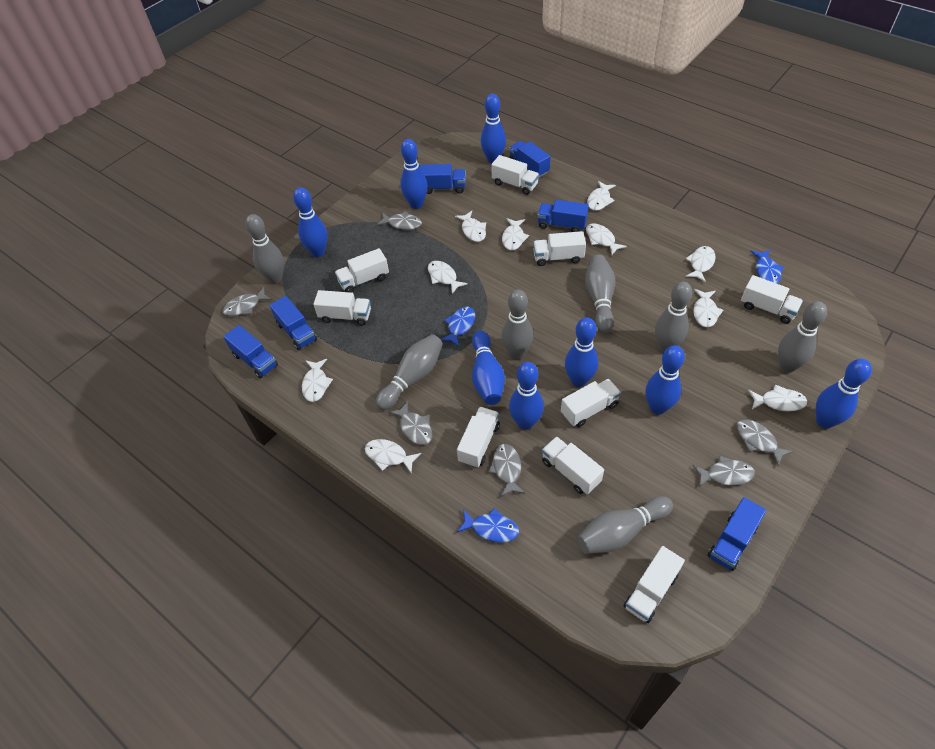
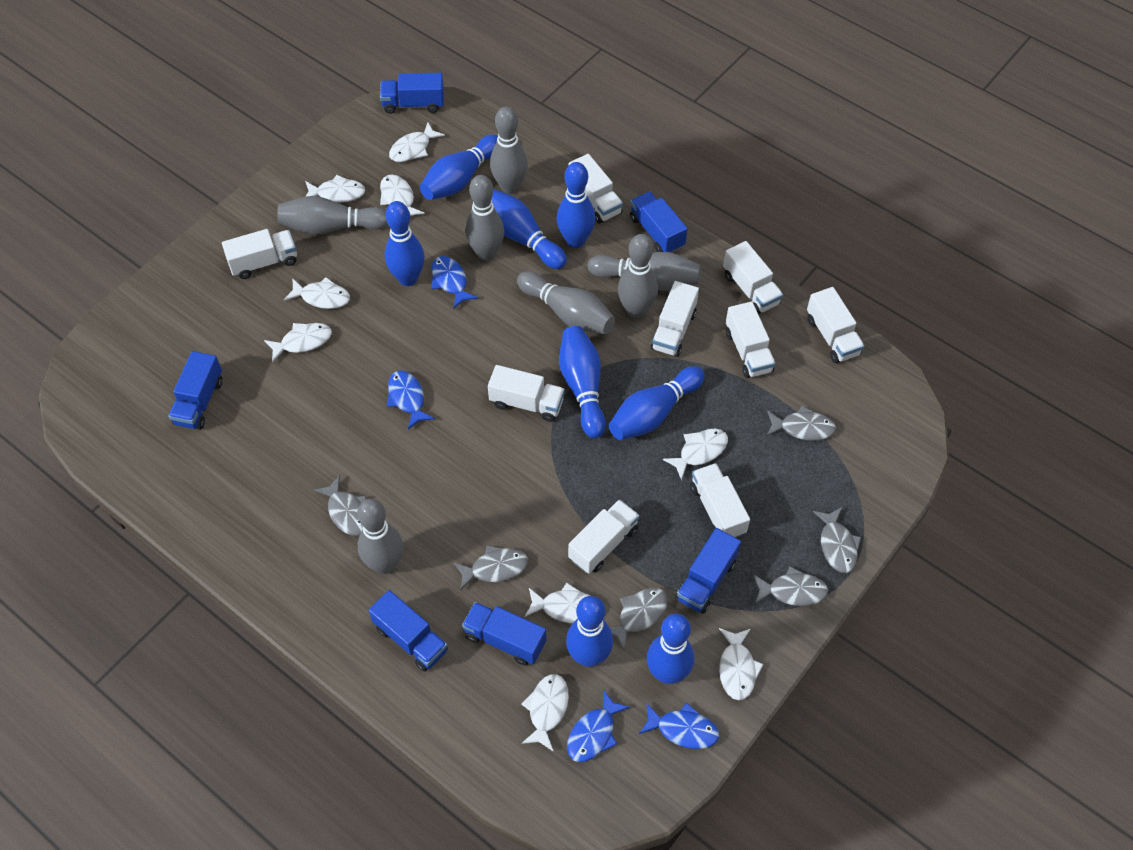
blue fish: 3 -> 4
white fish: 10 -> 9

